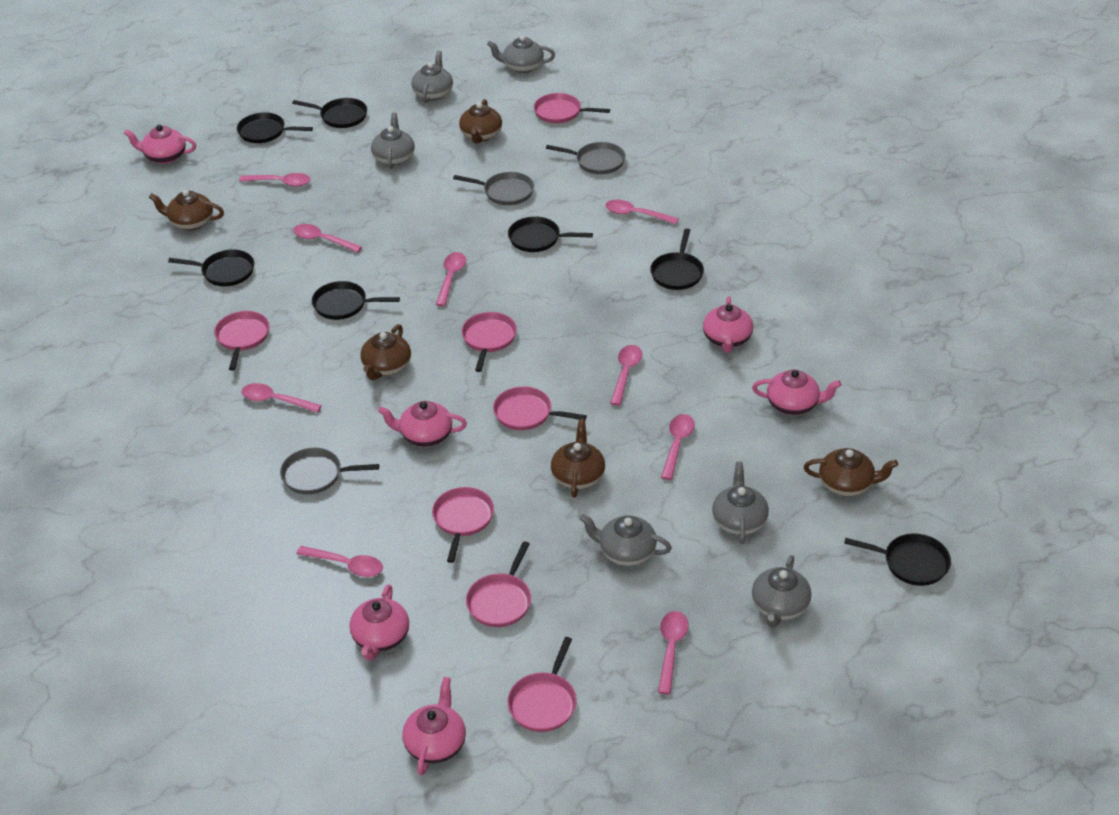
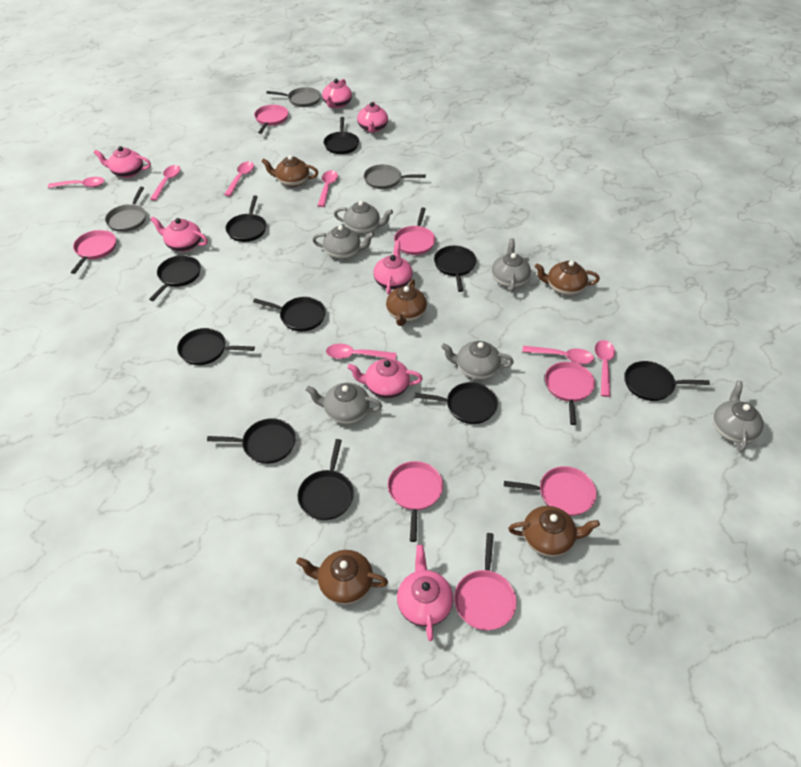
black pan: 7 -> 10
pink spoon: 9 -> 7
pink teapot: 6 -> 7

